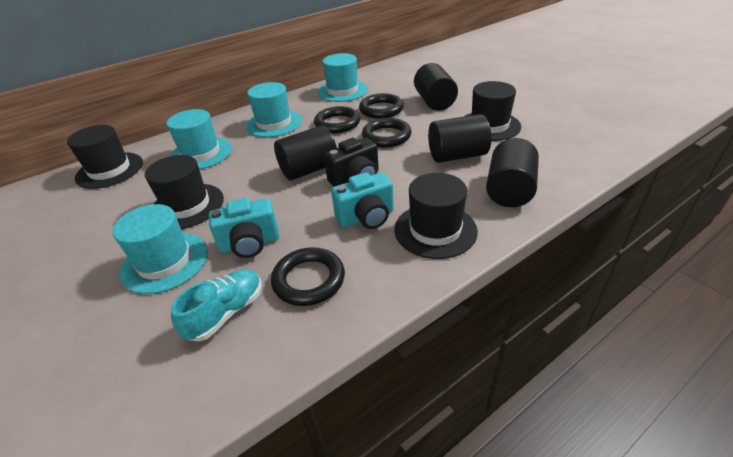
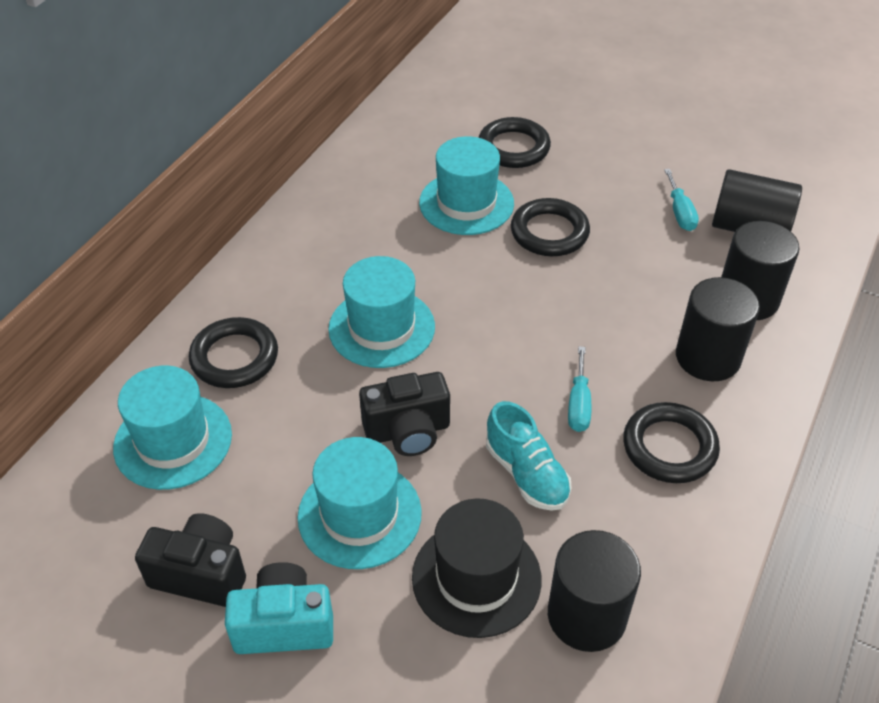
black camera: 1 -> 2
black hat: 4 -> 1
turquoise camera: 2 -> 1
turquoise screwdriver: 0 -> 2

